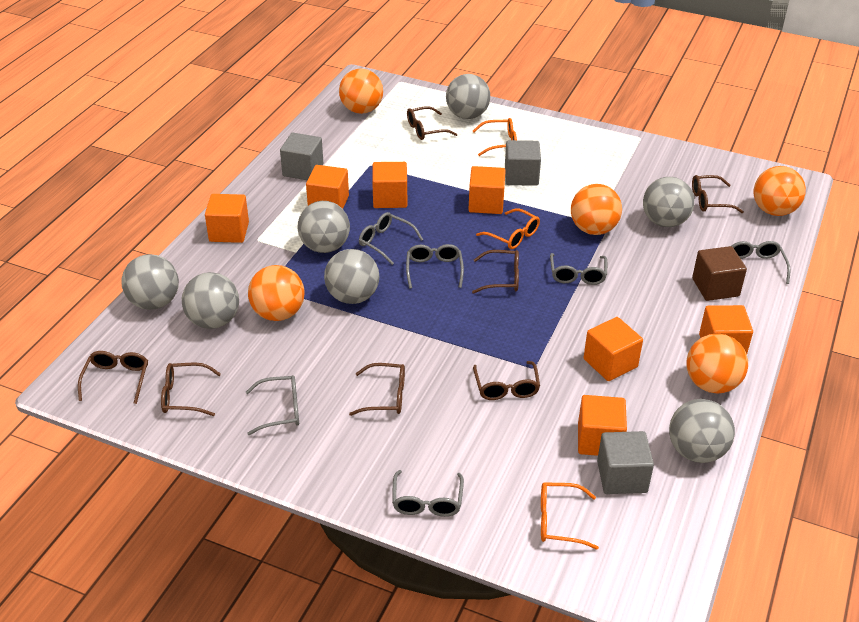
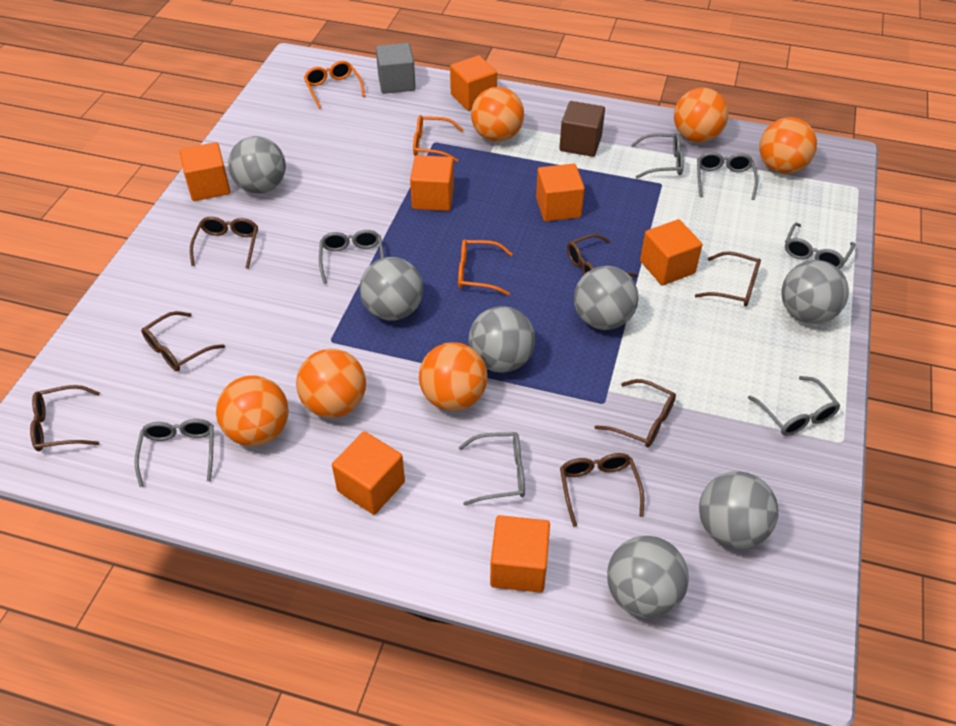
grey cube: 3 -> 1
grey glasses: 6 -> 7
orange ball: 5 -> 6

